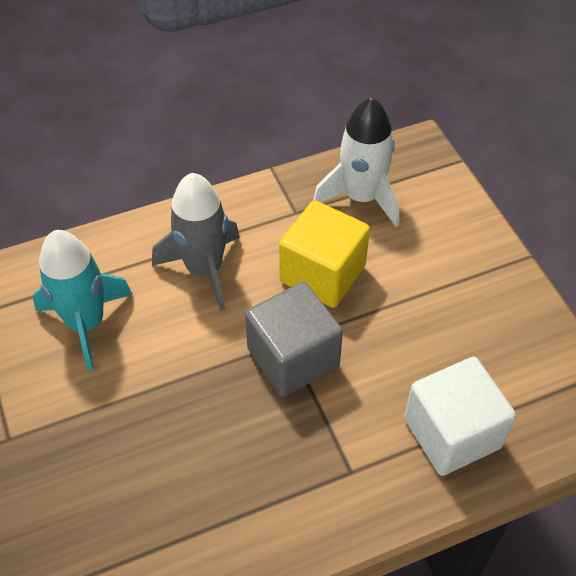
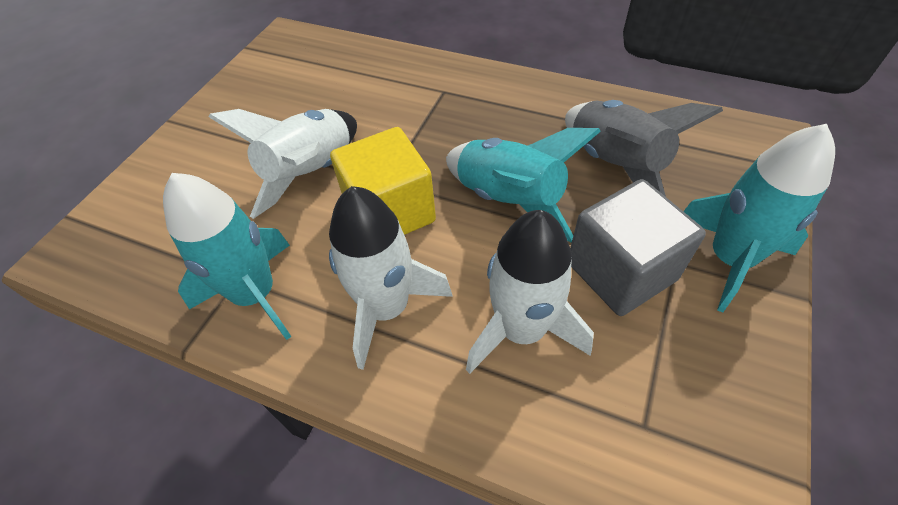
turquoise rocket: 1 -> 3
white cube: 1 -> 0
white rocket: 1 -> 3

